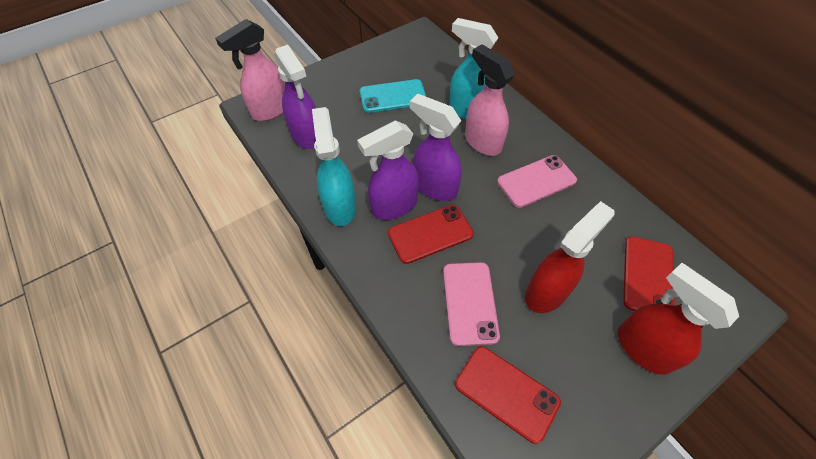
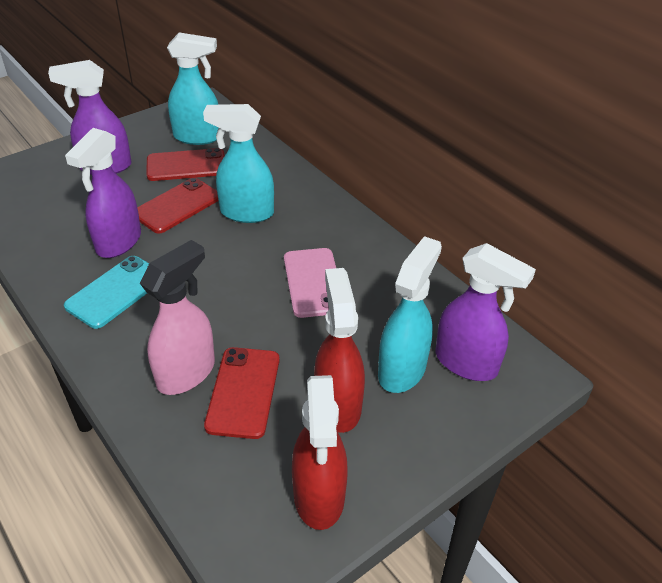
pink phone: 2 -> 1
pink spray bottle: 2 -> 1
turquoise spray bottle: 2 -> 3

